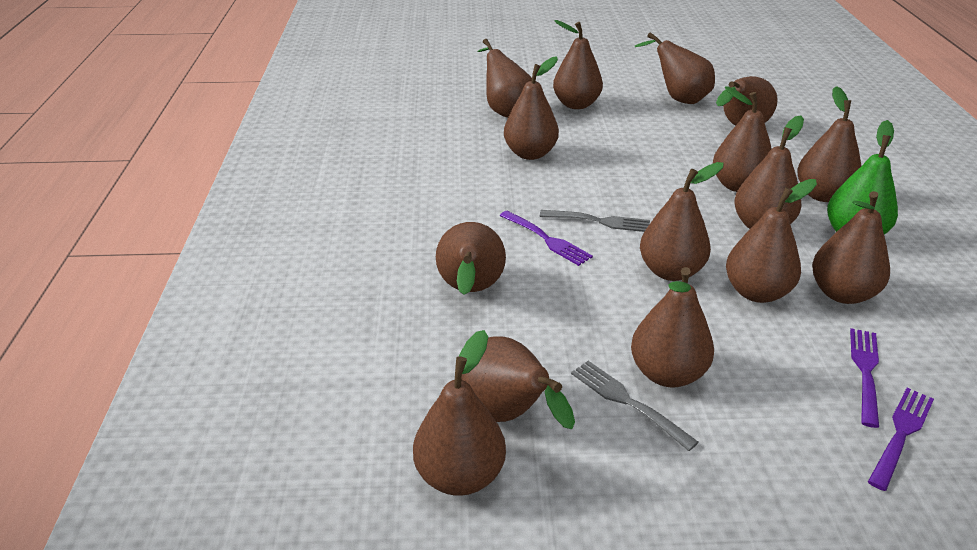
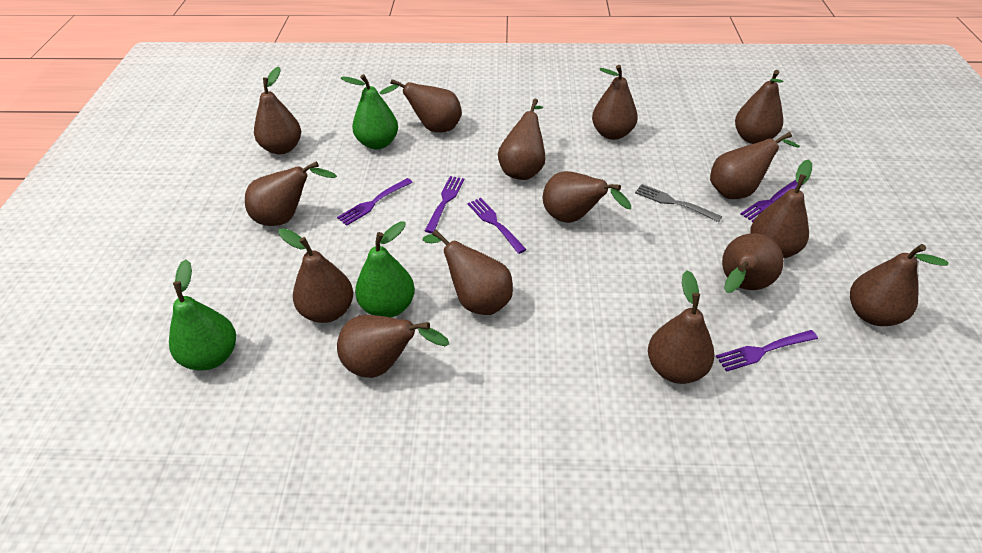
green pear: 1 -> 3
grey fork: 2 -> 1
purple fork: 3 -> 5

